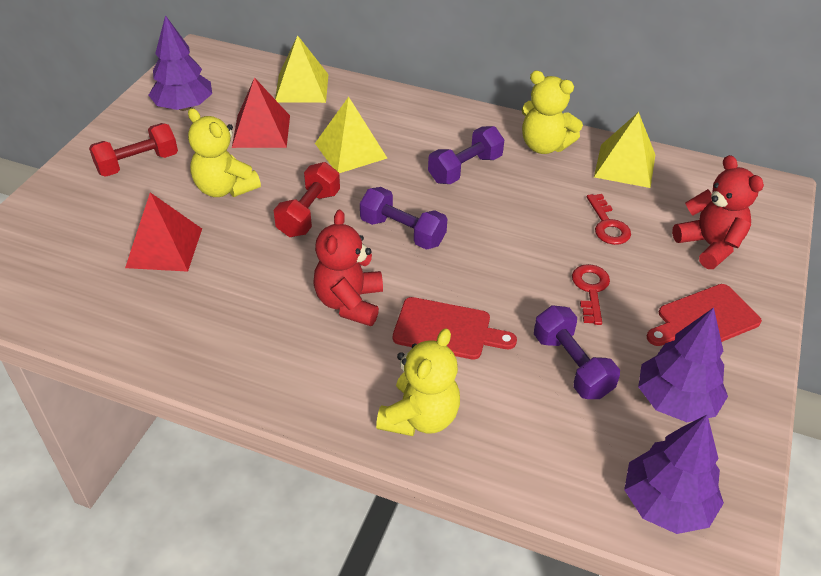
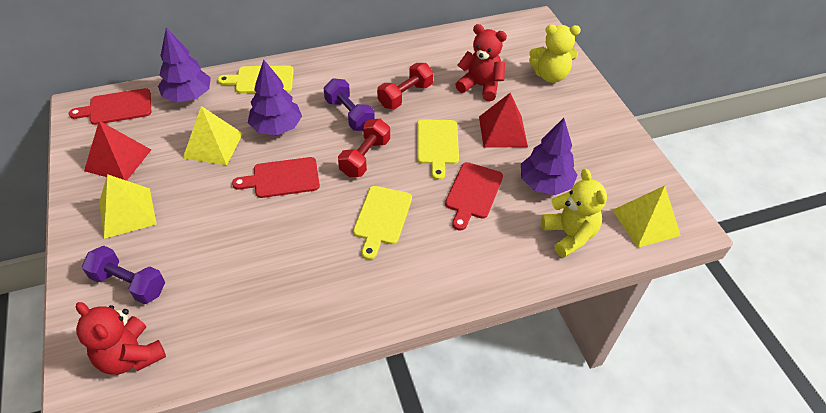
purple dumbbell: 3 -> 2
red cutting board: 2 -> 3
red key: 2 -> 0
yellow cutting board: 0 -> 3
yellow teddy bear: 3 -> 2

